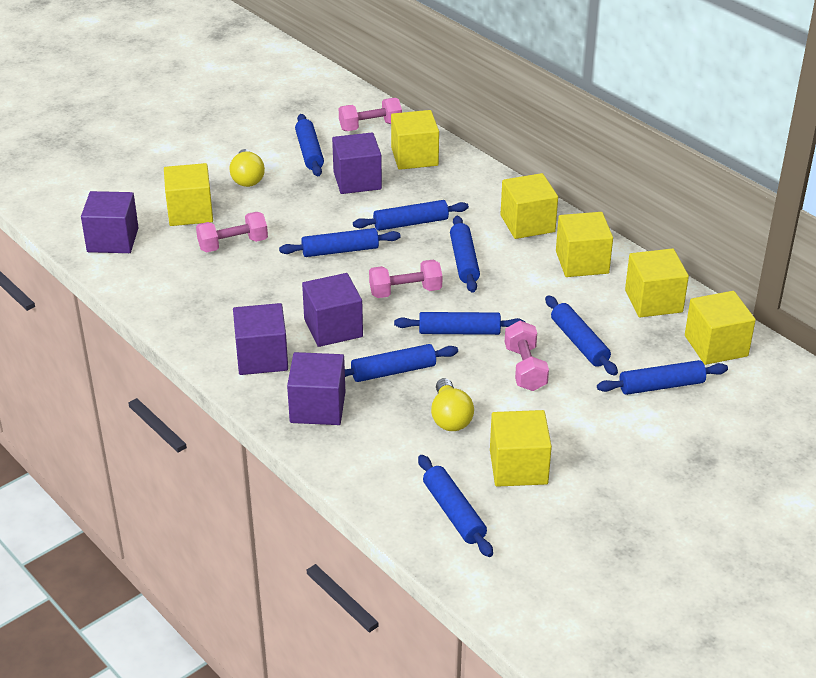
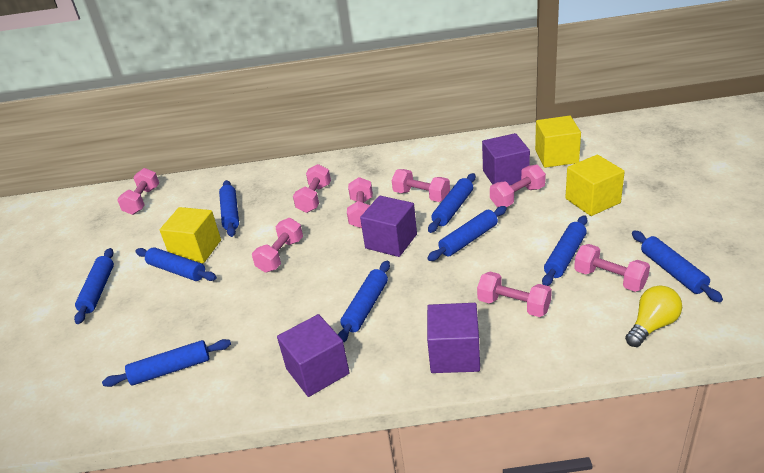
pink dumbbell: 4 -> 8
purple cube: 5 -> 4
yellow cube: 7 -> 3
yellow light bulb: 2 -> 1

